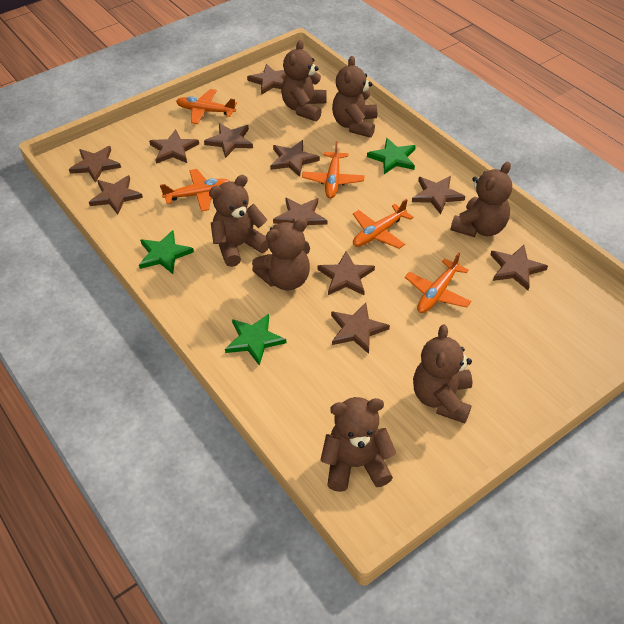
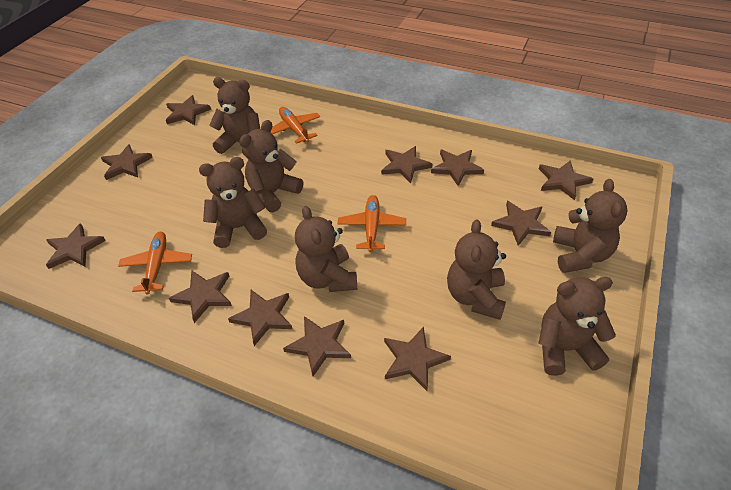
green star: 3 -> 0
orange plane: 5 -> 3

